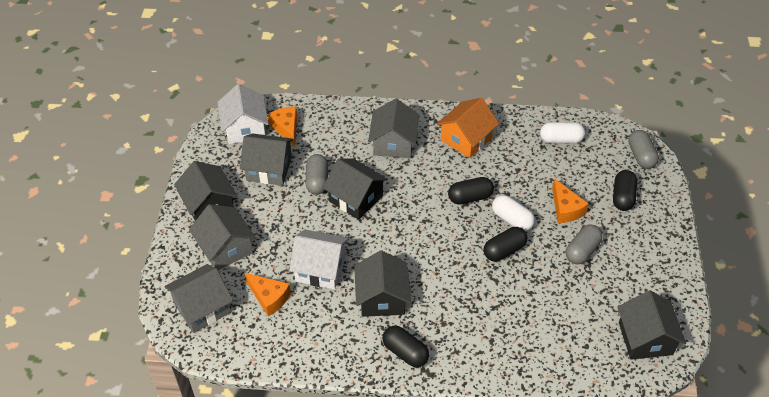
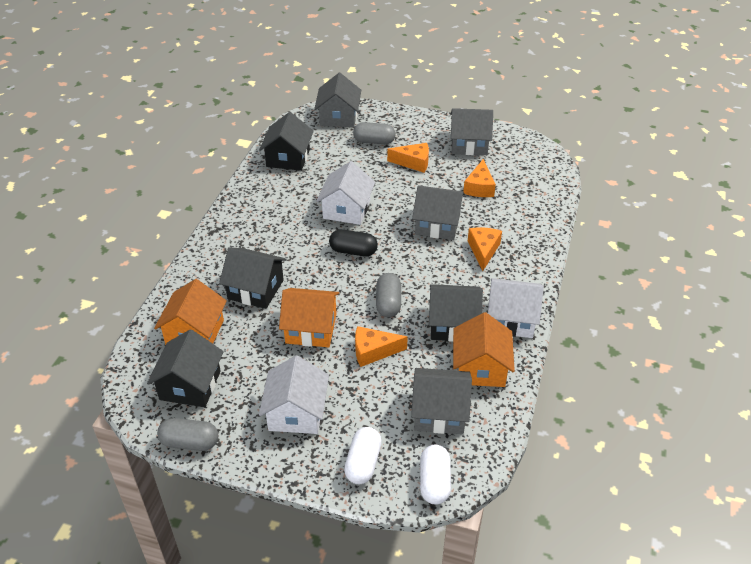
black capsule: 4 -> 1
orange cheese: 3 -> 4
orange house: 1 -> 3
white house: 2 -> 3

